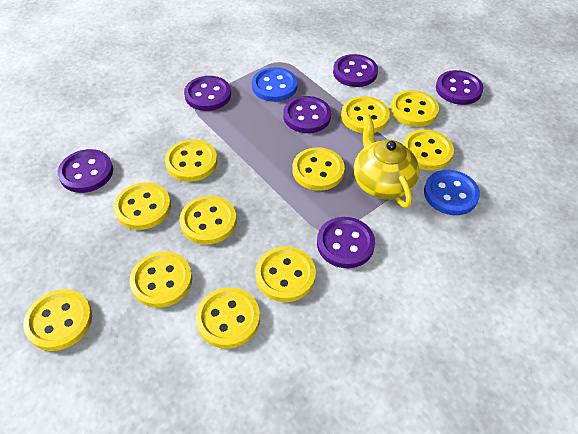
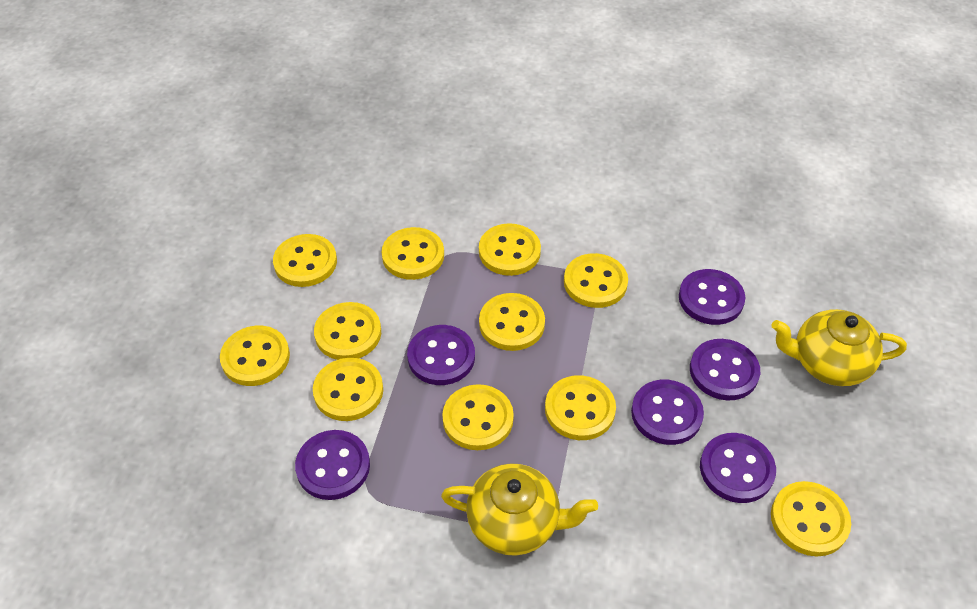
blue button: 2 -> 0
yellow teapot: 1 -> 2

